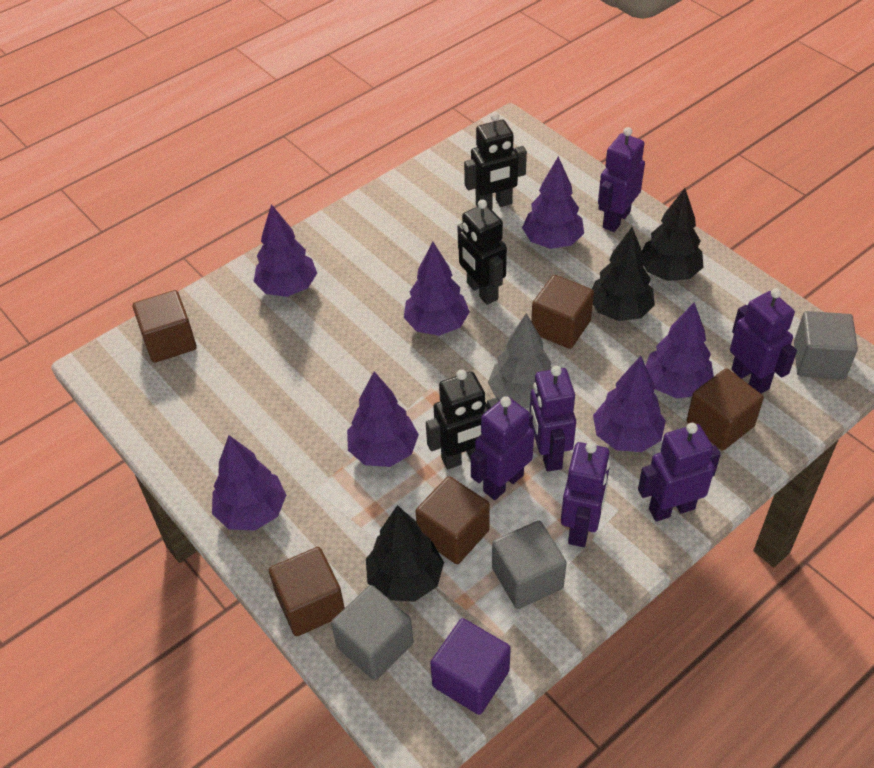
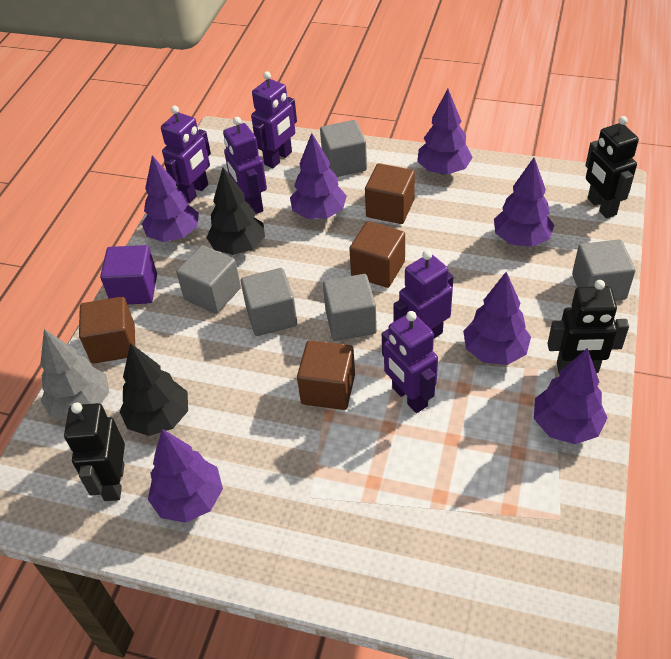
black tree: 3 -> 2
brown cube: 5 -> 4
grey cube: 3 -> 5
purple robot: 6 -> 5

